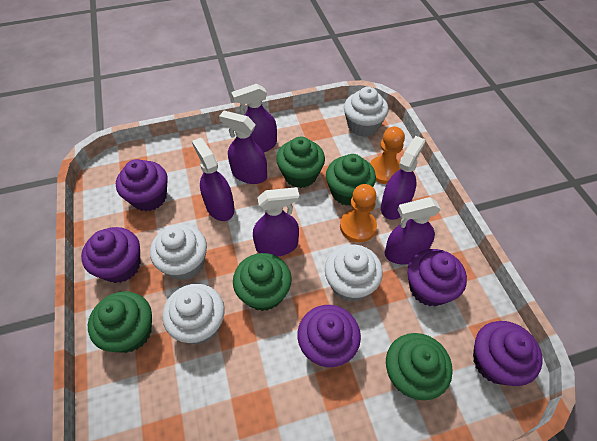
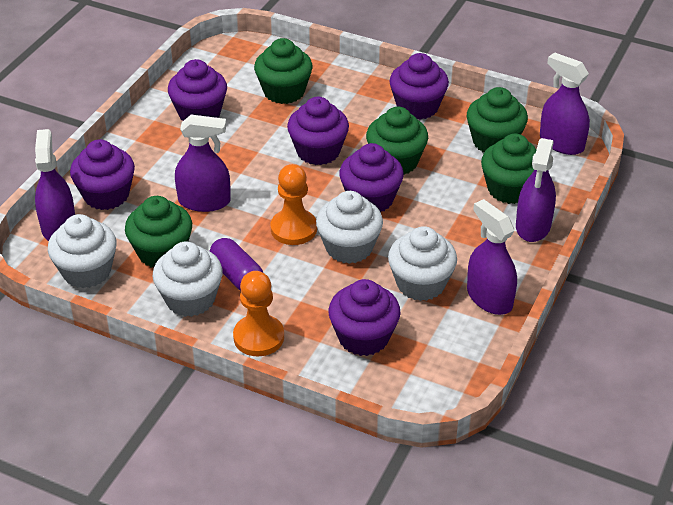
purple capsule: 0 -> 1
purple cupcake: 5 -> 6
purple spray bottle: 6 -> 5

